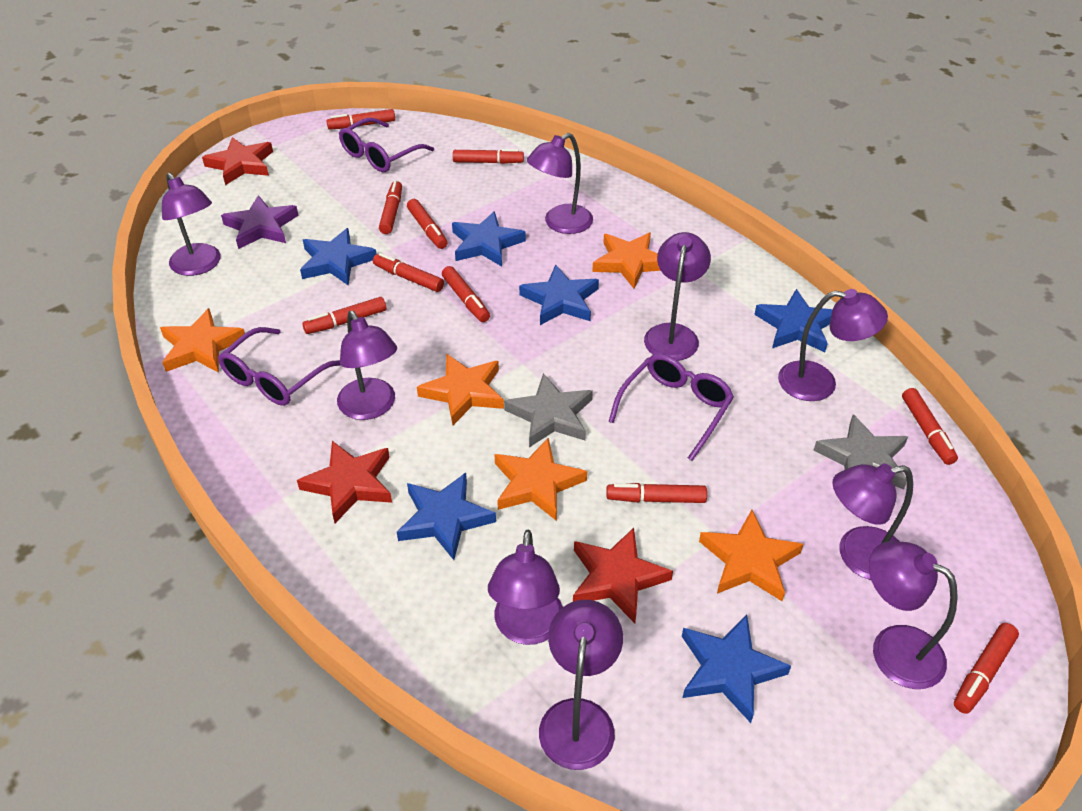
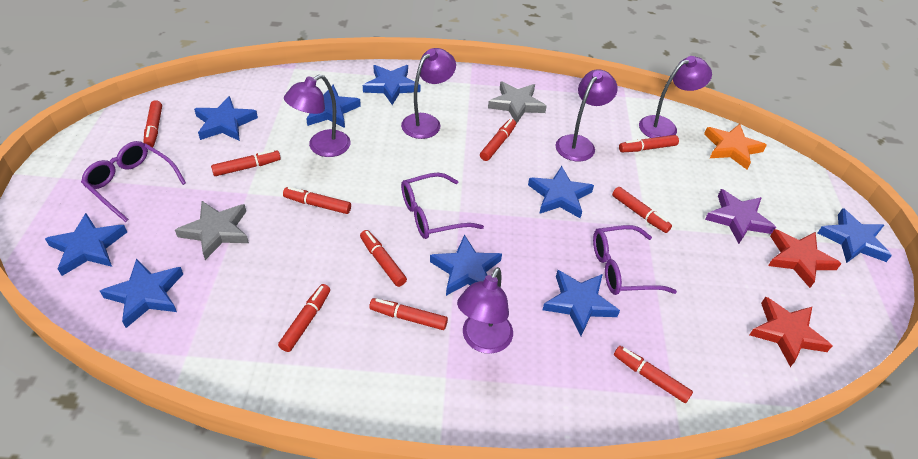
blue star: 6 -> 9
orange star: 5 -> 1
purple lamp: 9 -> 5
red star: 3 -> 2

